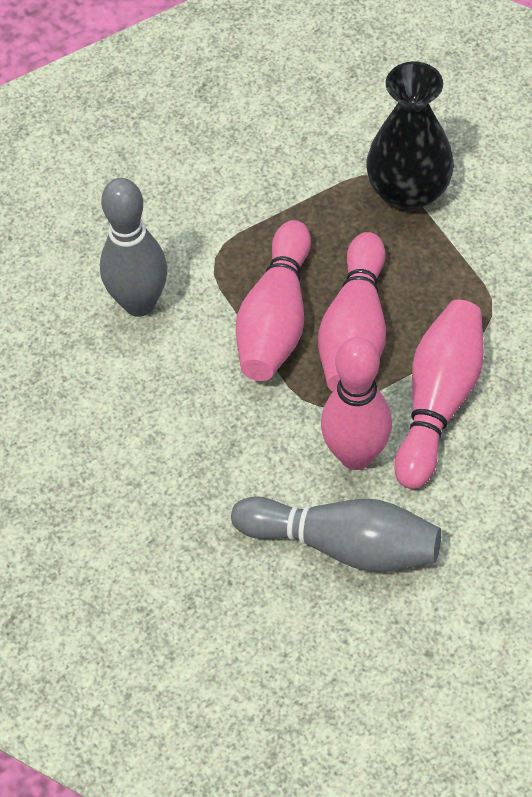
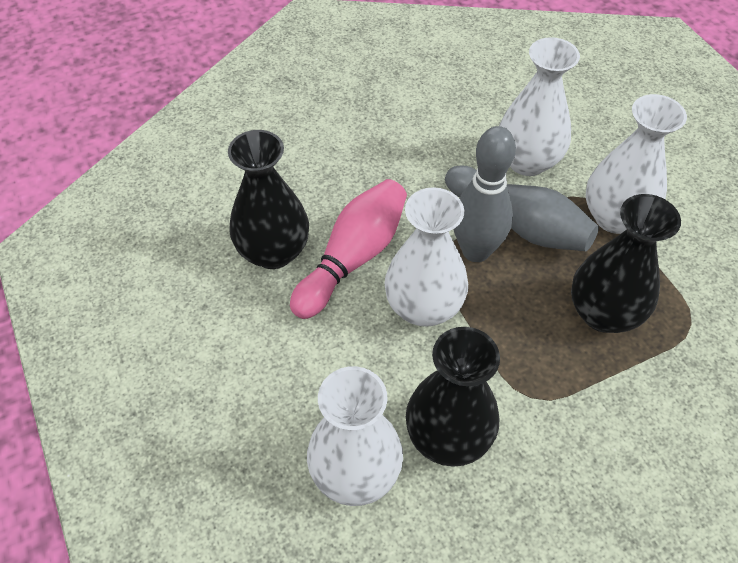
black vase: 1 -> 3
pink bowling pin: 4 -> 1
white vase: 0 -> 4

